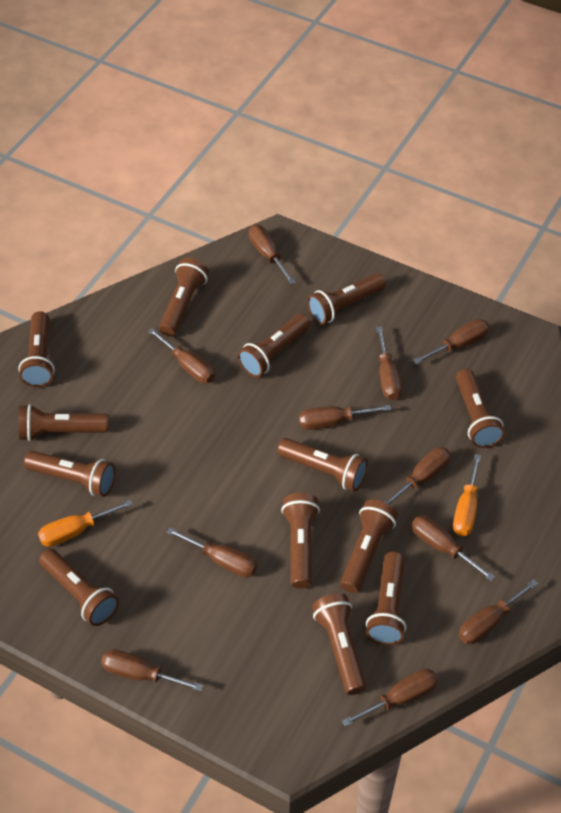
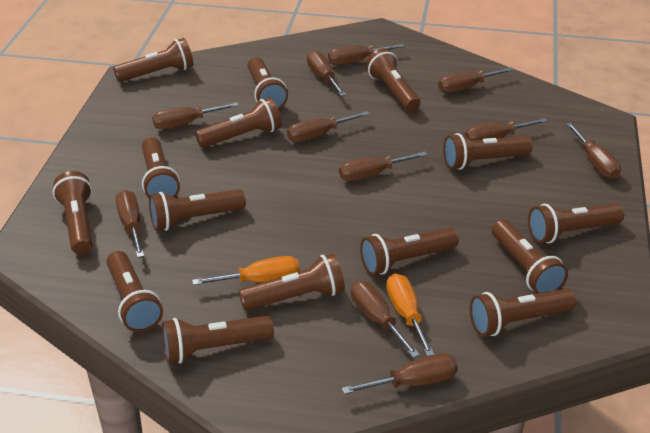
brown flashlight: 13 -> 15

